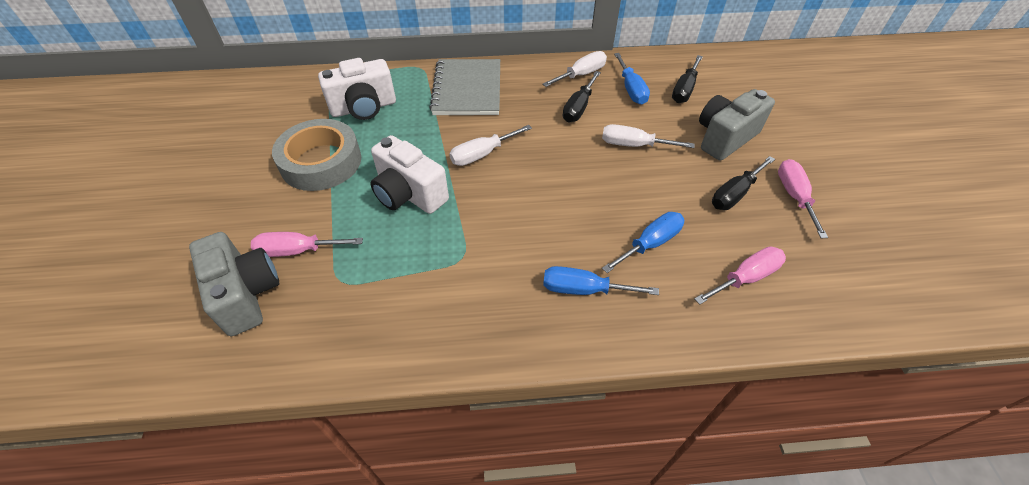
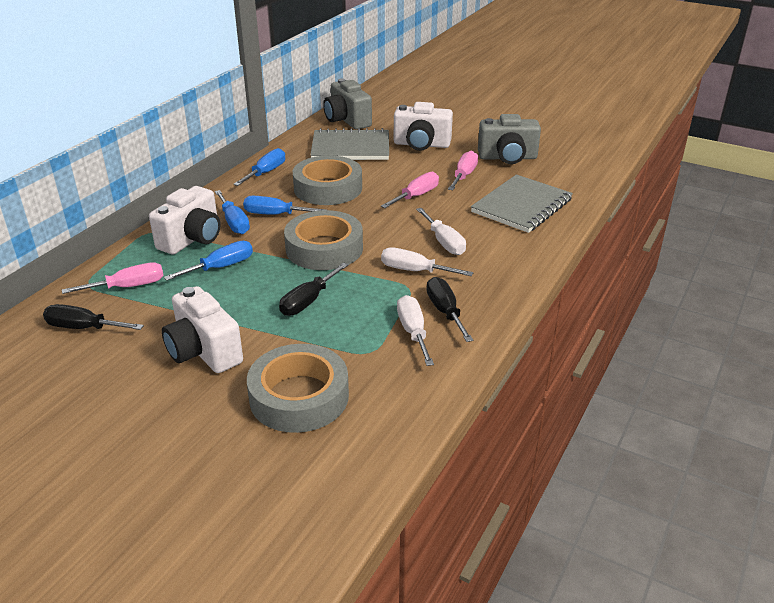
blue screwdriver: 3 -> 4
grey notebook: 1 -> 2
grey tape: 1 -> 3
white camera: 2 -> 3

